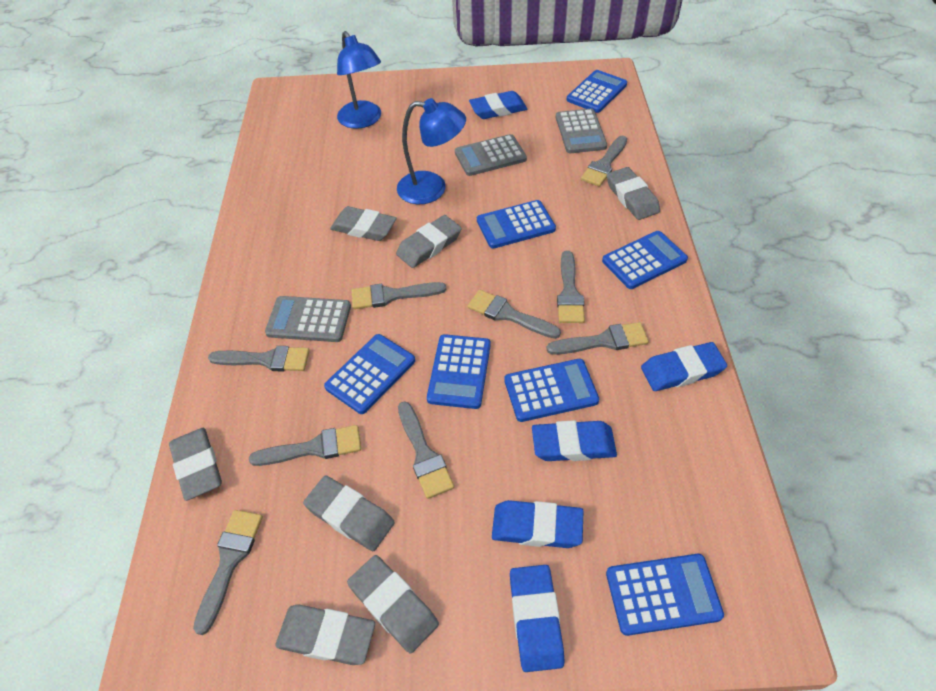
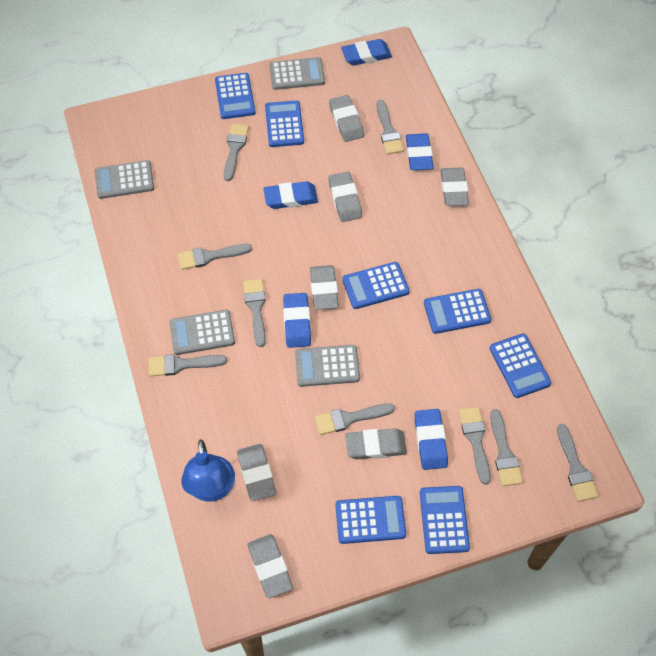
blue lamp: 2 -> 1
grey calculator: 3 -> 4

